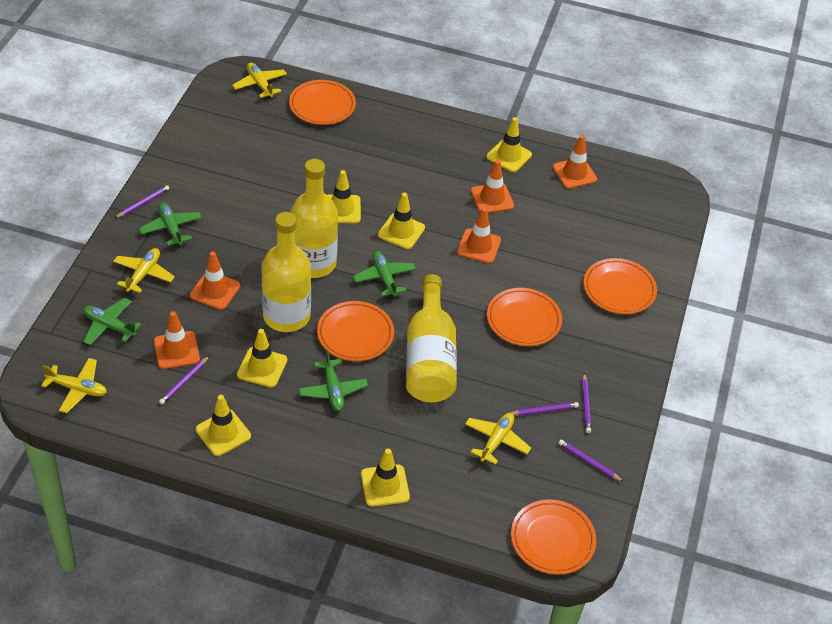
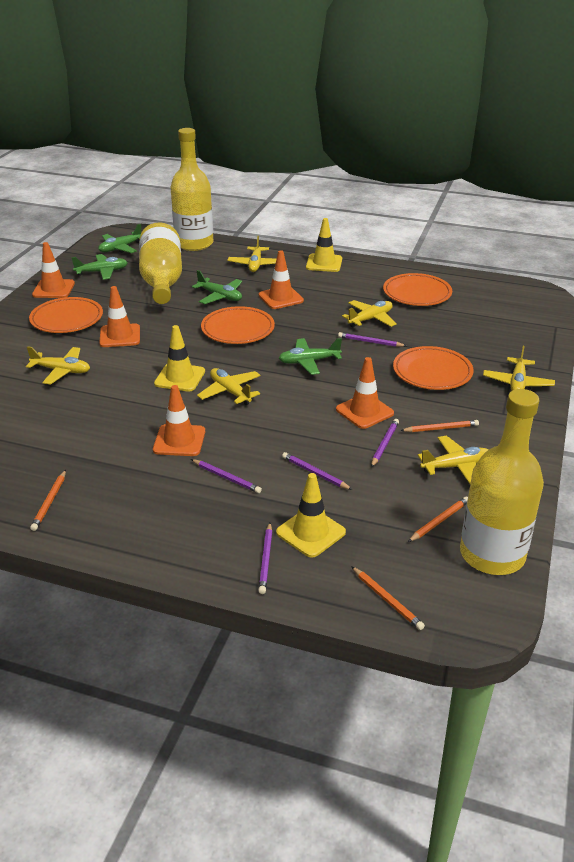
orange pencil: 0 -> 4
orange plate: 5 -> 4
yellow plane: 4 -> 6
yellow traffic cone: 6 -> 3

